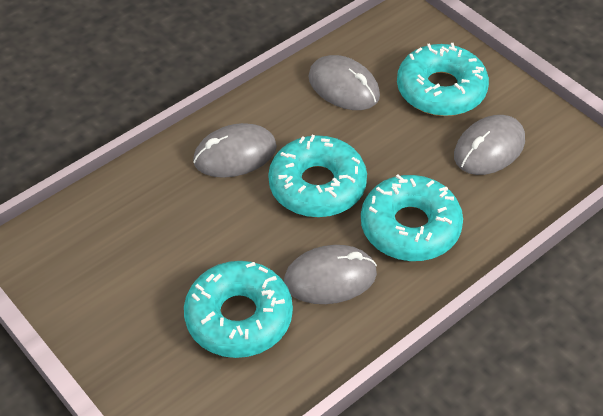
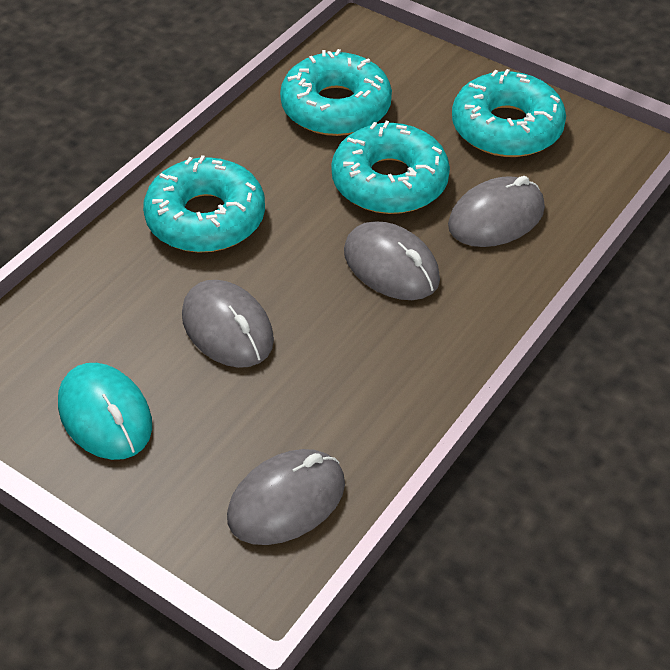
turquoise mouse: 0 -> 1

